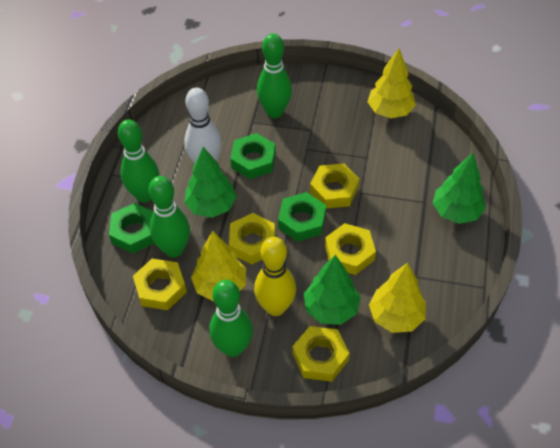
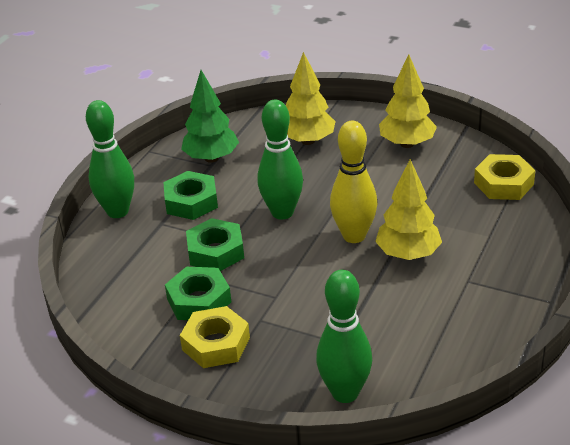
green bowling pin: 4 -> 3
green tree: 3 -> 1
white bowling pin: 1 -> 0
yellow nut: 5 -> 2

